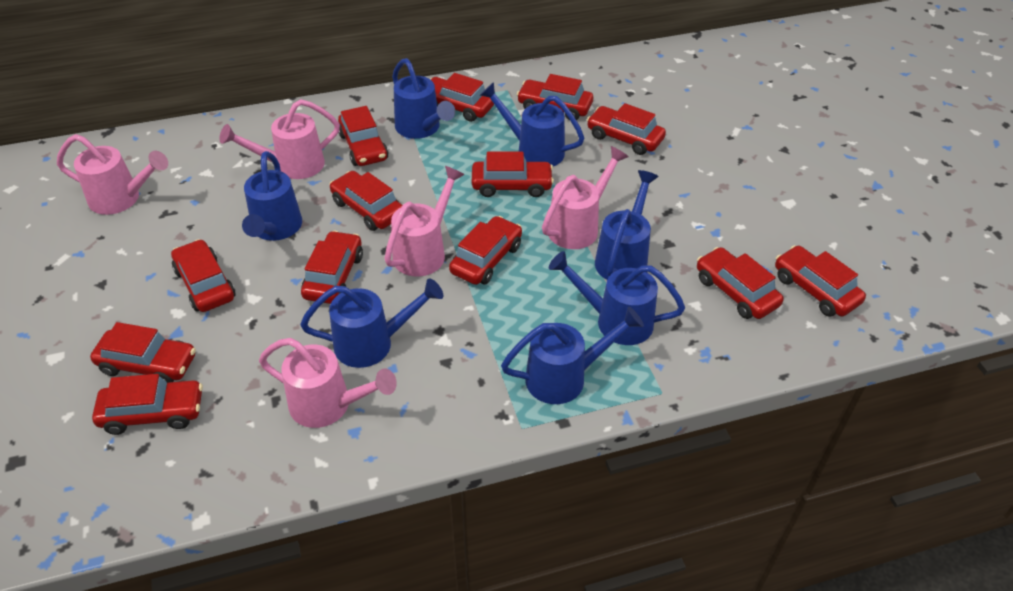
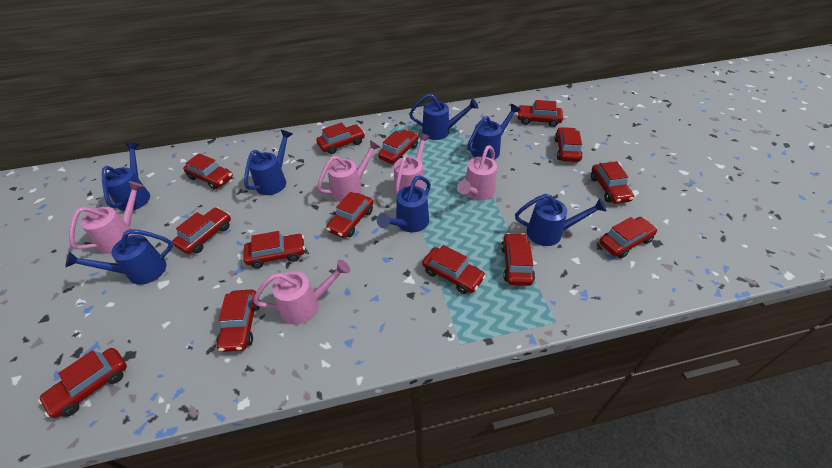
red car: 13 -> 14

